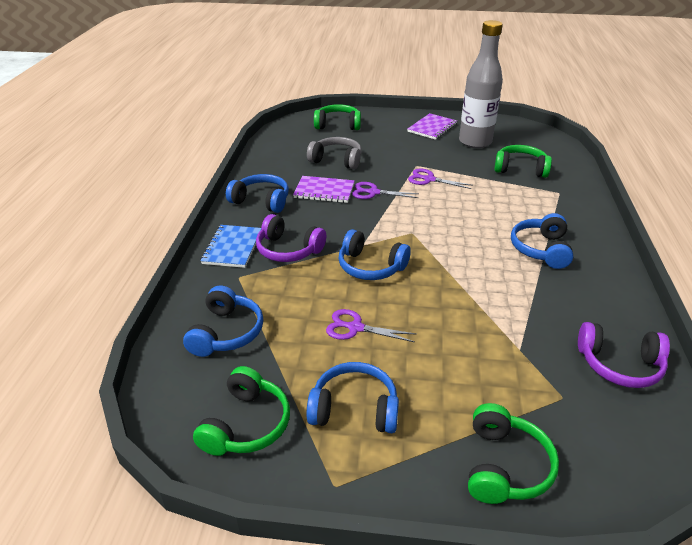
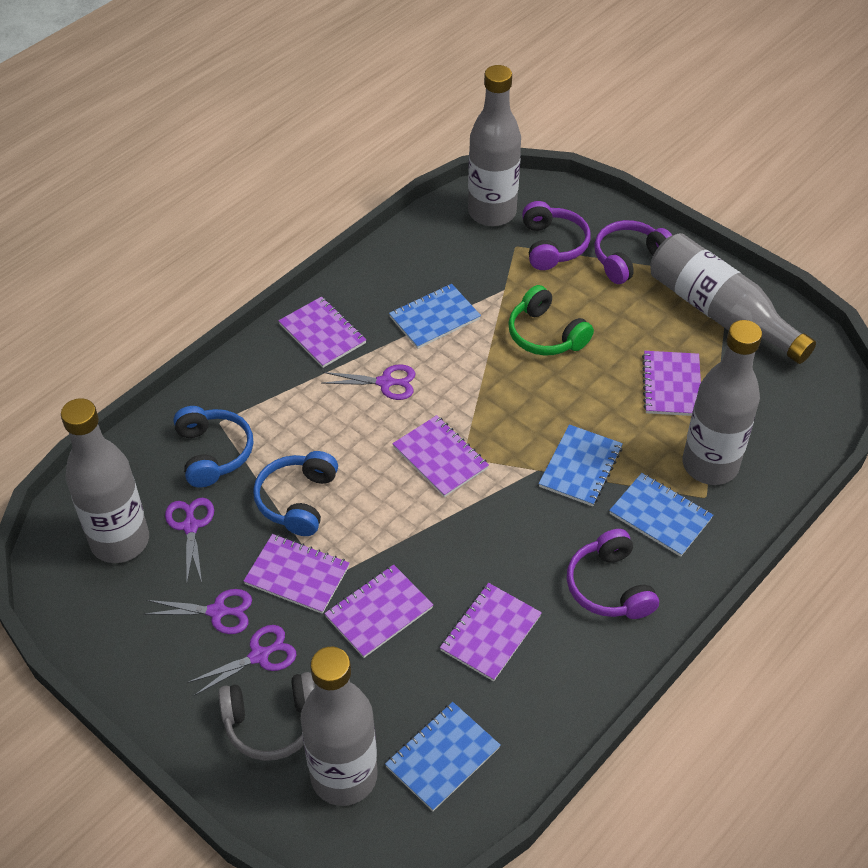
blue headphones: 5 -> 2
blue notebook: 1 -> 4
green headphones: 4 -> 1
grey bottle: 1 -> 5
purple headphones: 2 -> 3
purple notebook: 2 -> 6
purple scissors: 3 -> 4

